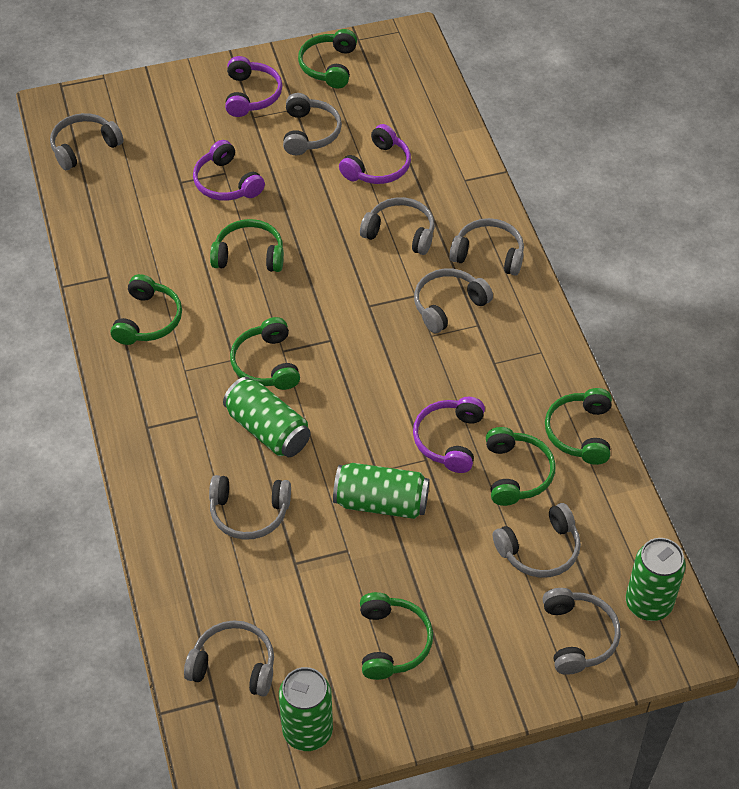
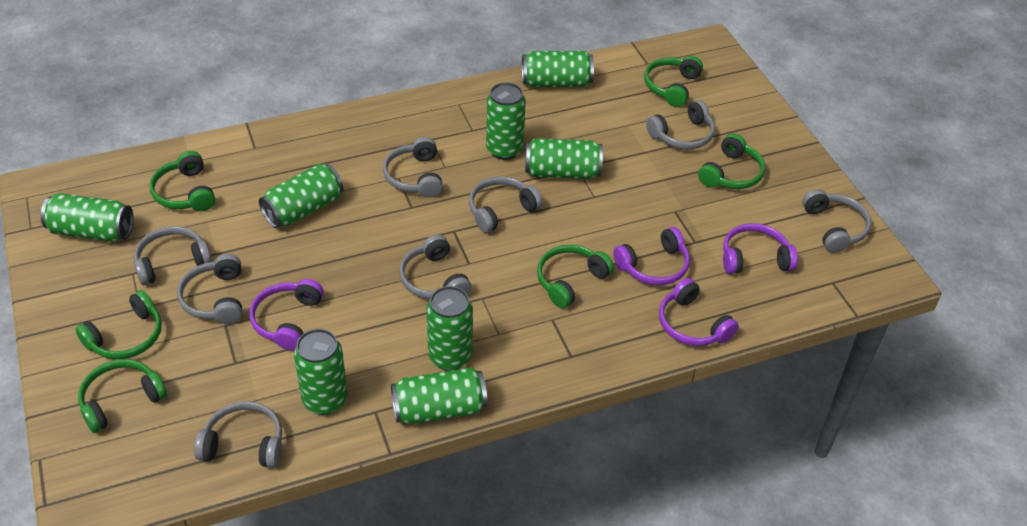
green can: 4 -> 8
green headphones: 7 -> 6
grey headphones: 9 -> 8

